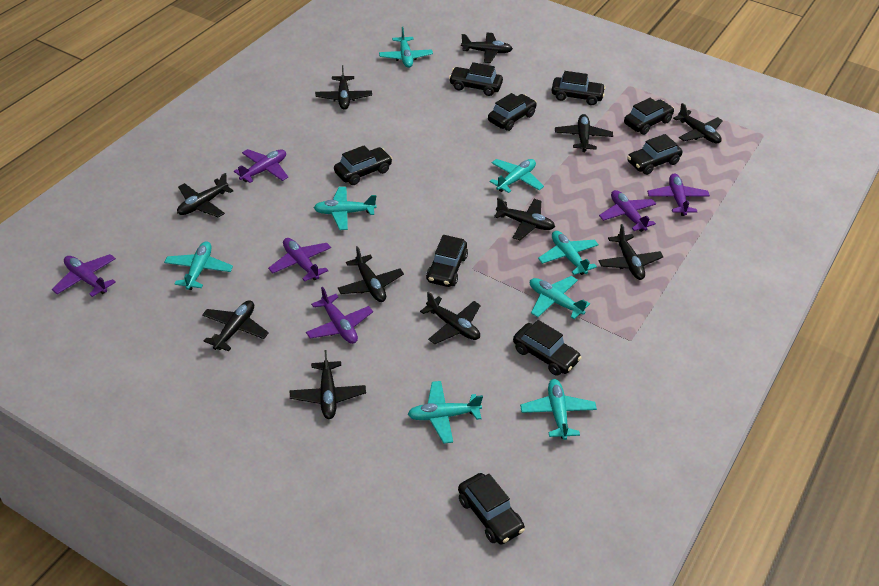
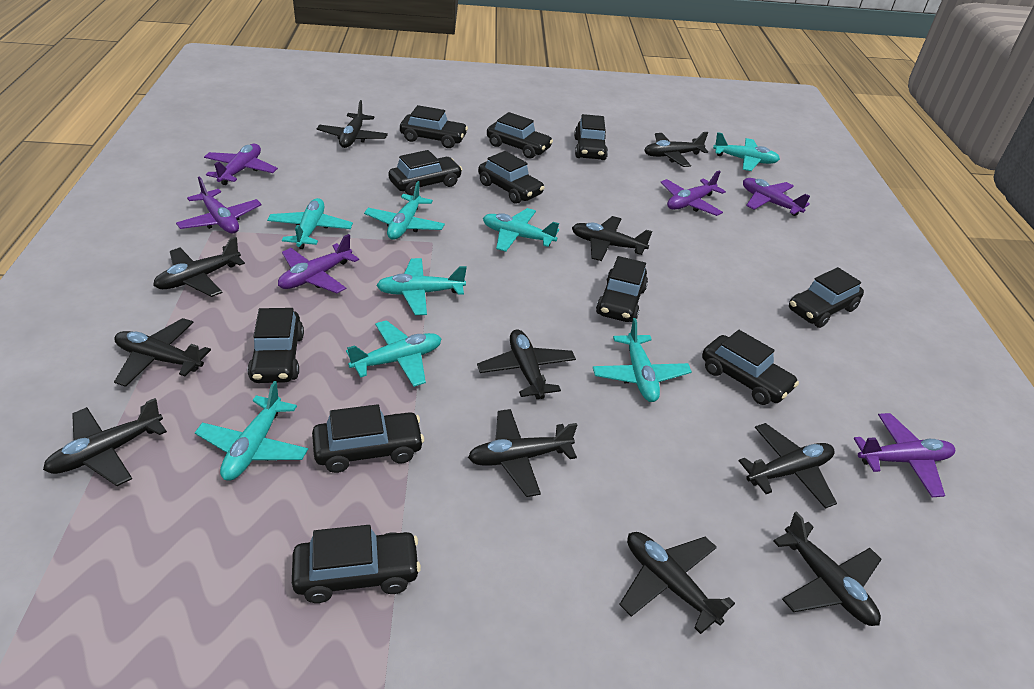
black car: 9 -> 11

